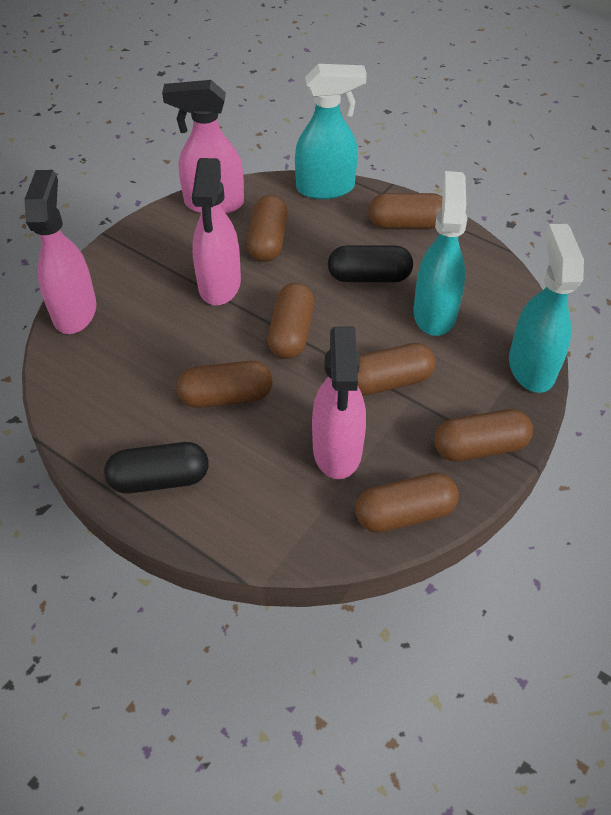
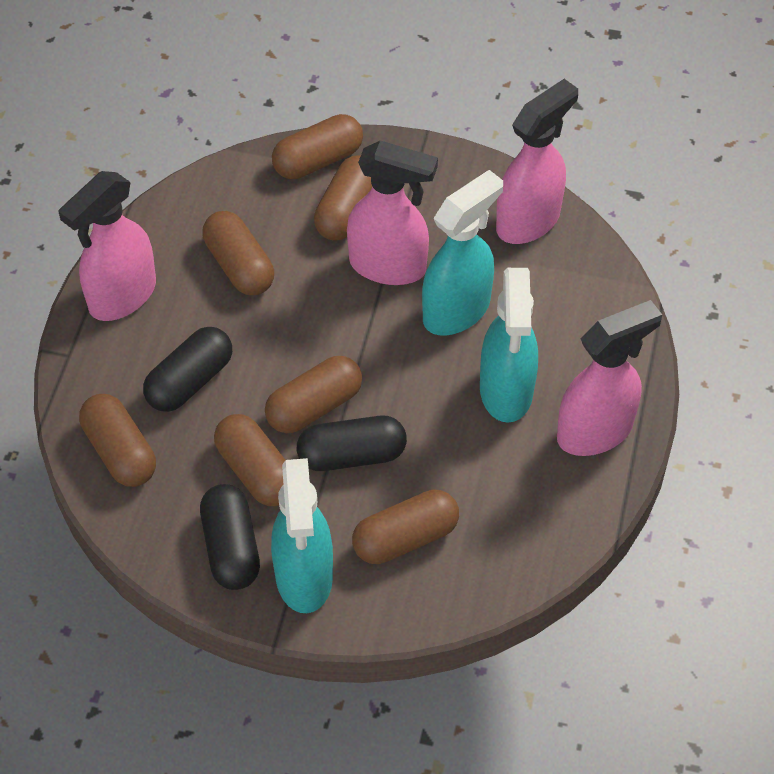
black capsule: 2 -> 3

